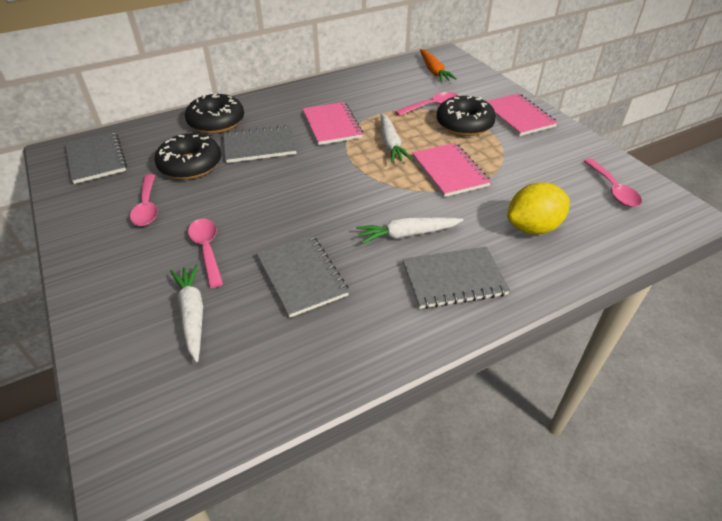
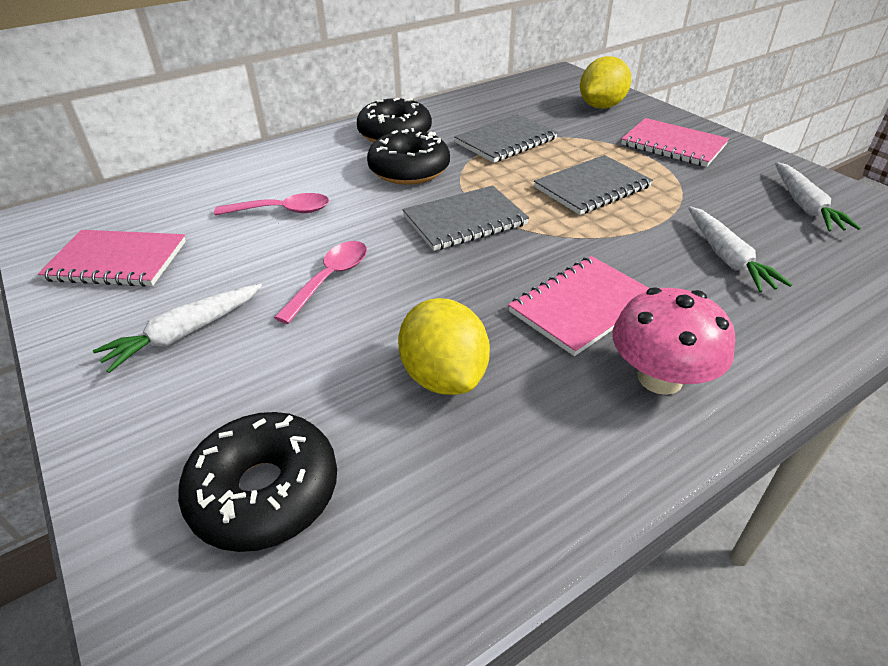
grey notebook: 4 -> 3
orange carrot: 1 -> 0
pink mushroom: 0 -> 1
pink spoon: 4 -> 2
yellow lemon: 1 -> 2

